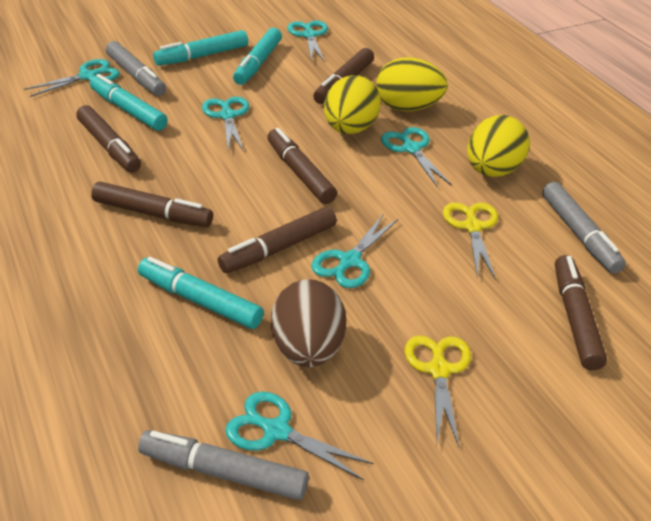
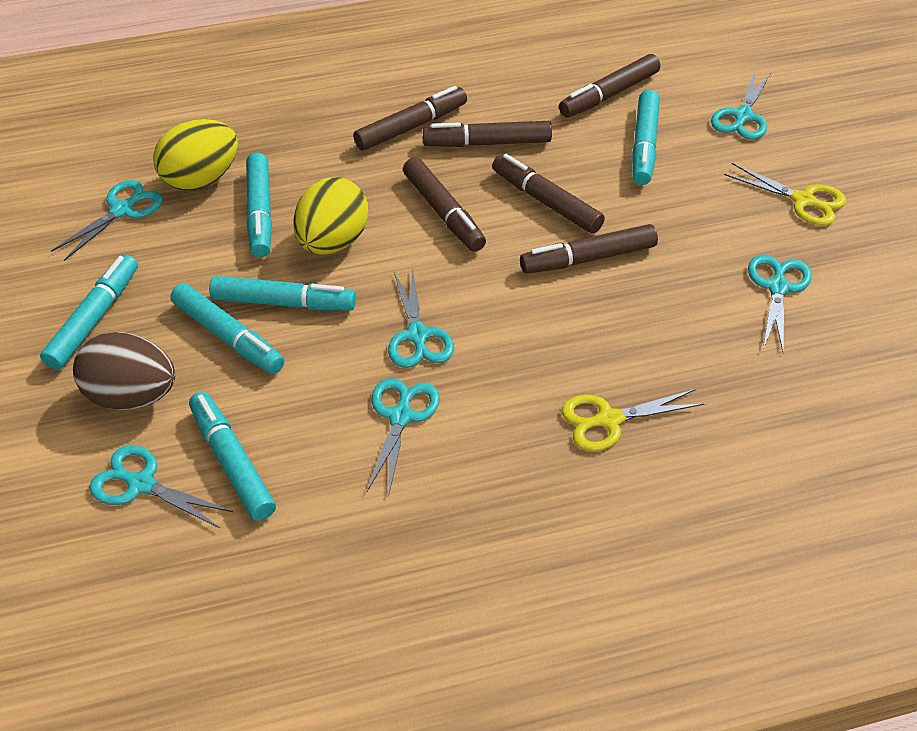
grey marker: 3 -> 0
turquoise marker: 4 -> 6
yellow egg: 3 -> 2

